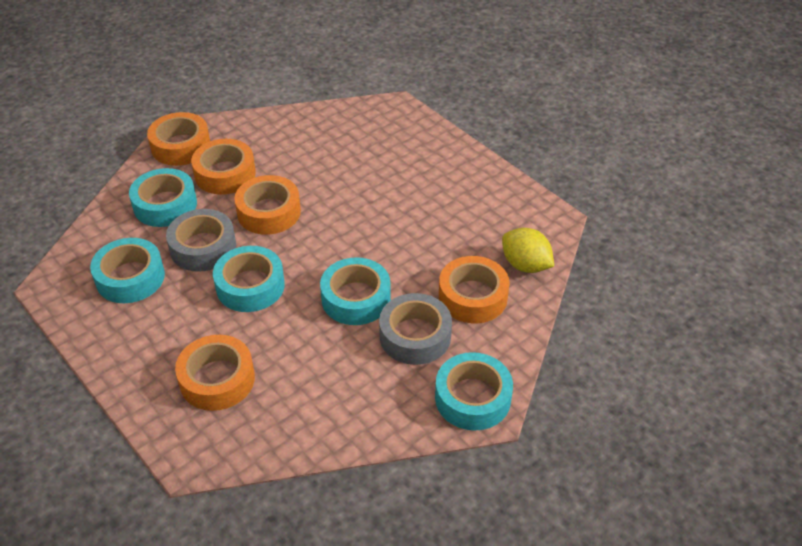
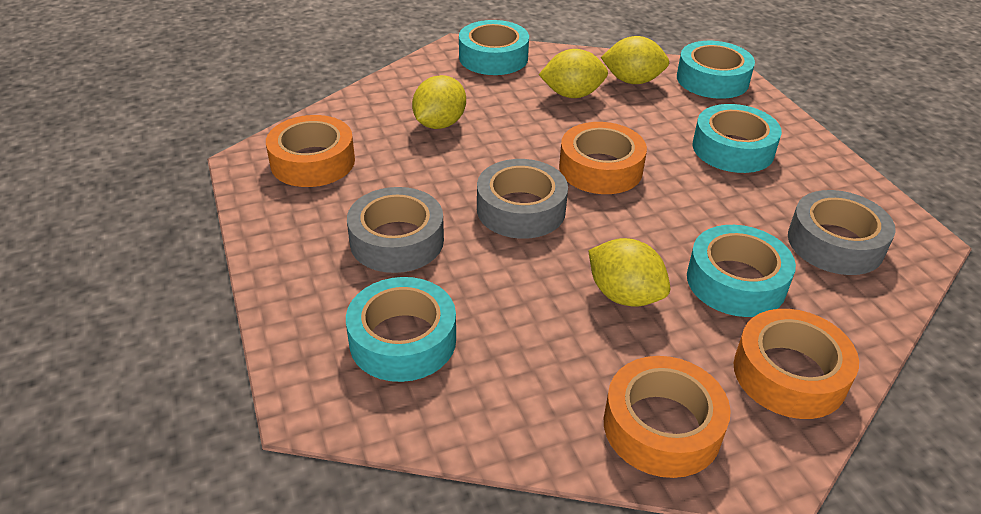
grey tape: 2 -> 3
orange tape: 5 -> 4
yellow lemon: 1 -> 4

